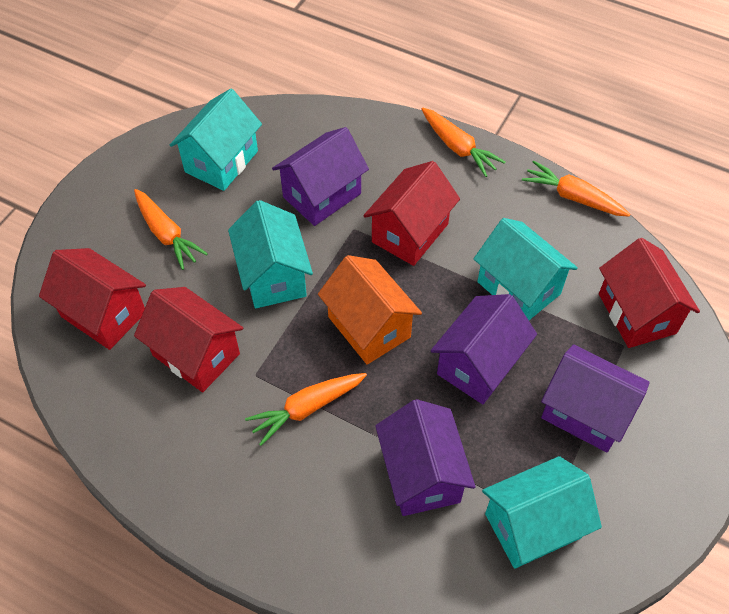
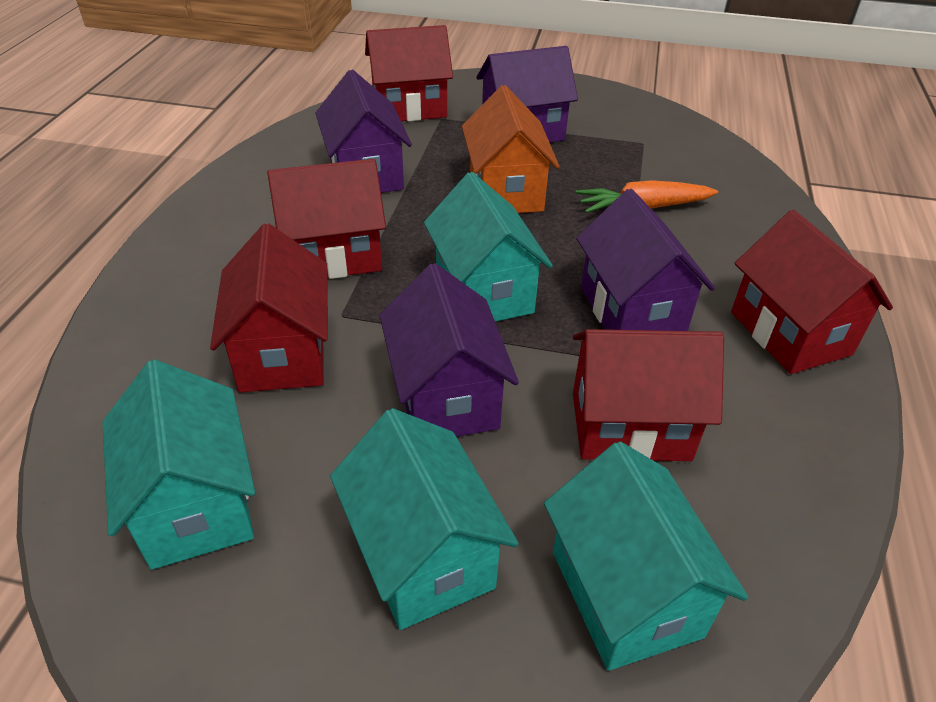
orange carrot: 4 -> 1
red house: 4 -> 5

